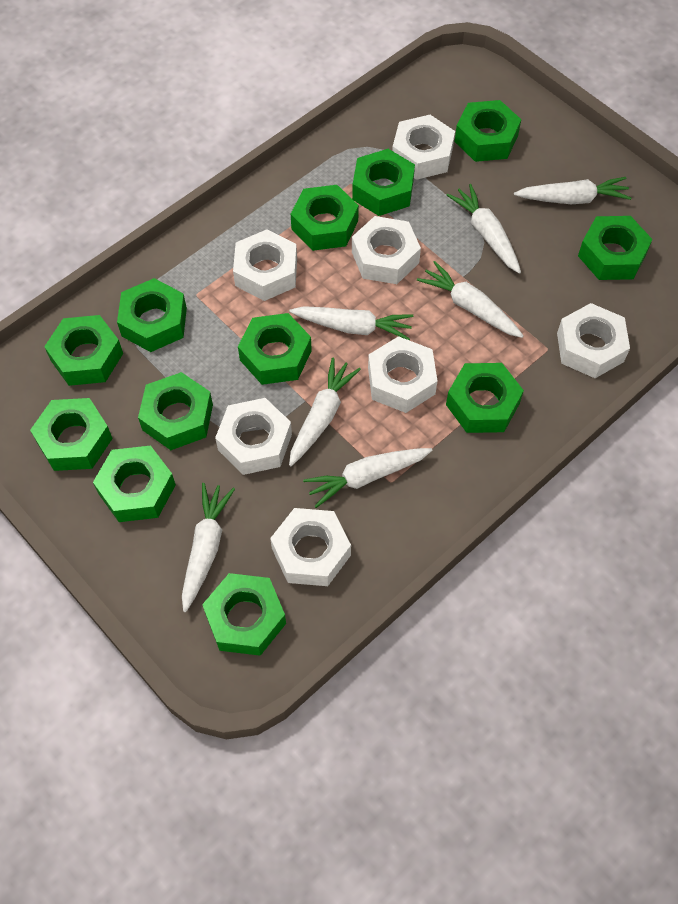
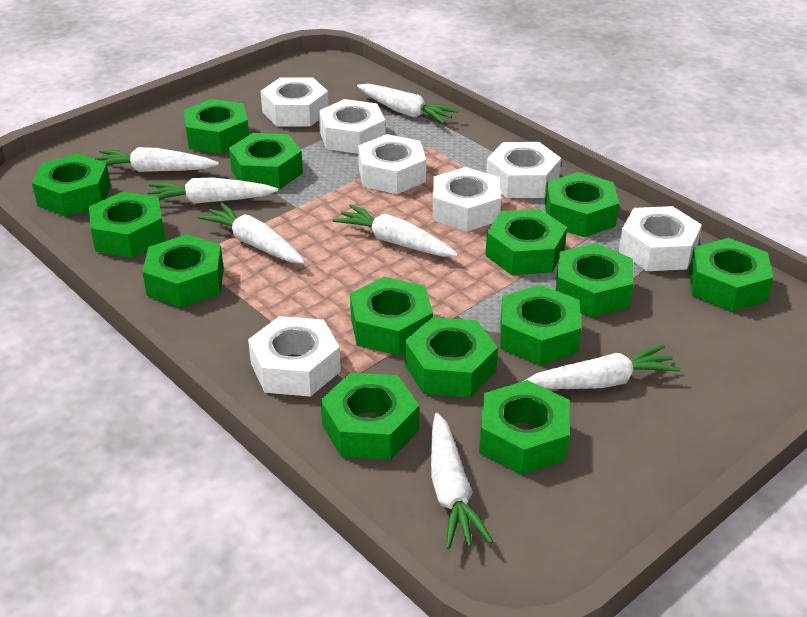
green nut: 12 -> 14

